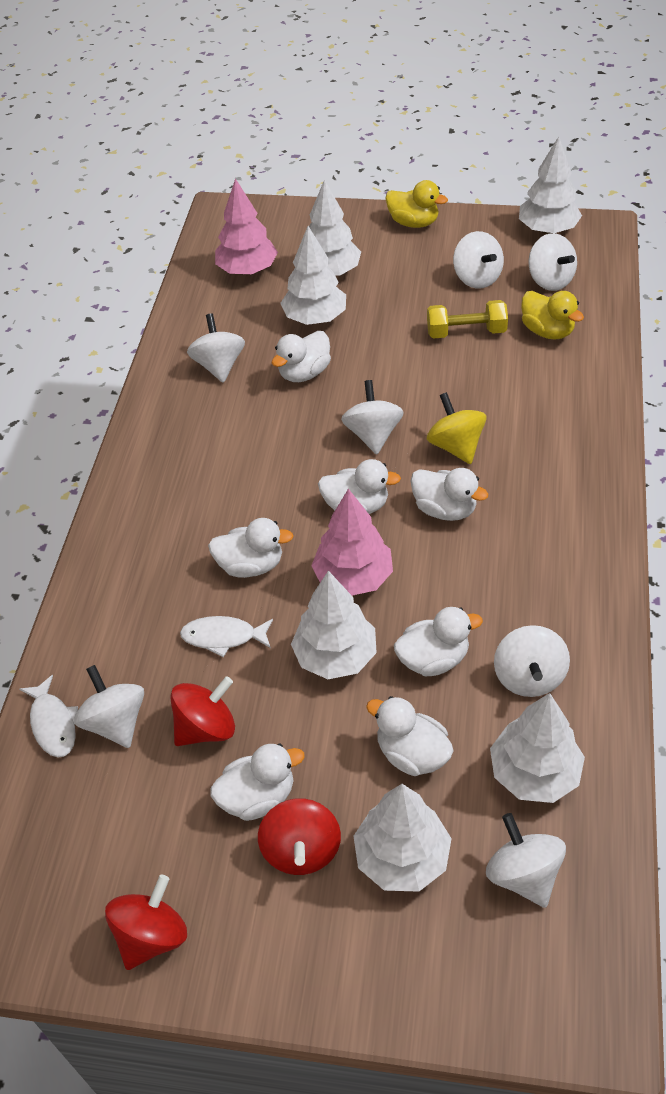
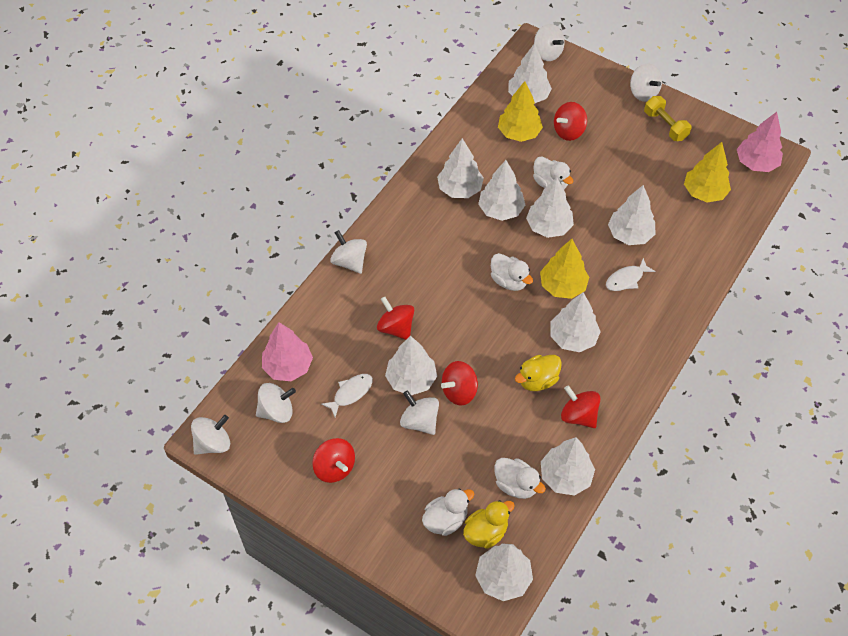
red spinning top: 3 -> 5
white duck: 7 -> 4
white spinning top: 7 -> 6
white tree: 6 -> 9
yellow spinning top: 1 -> 0
yellow tree: 0 -> 3

